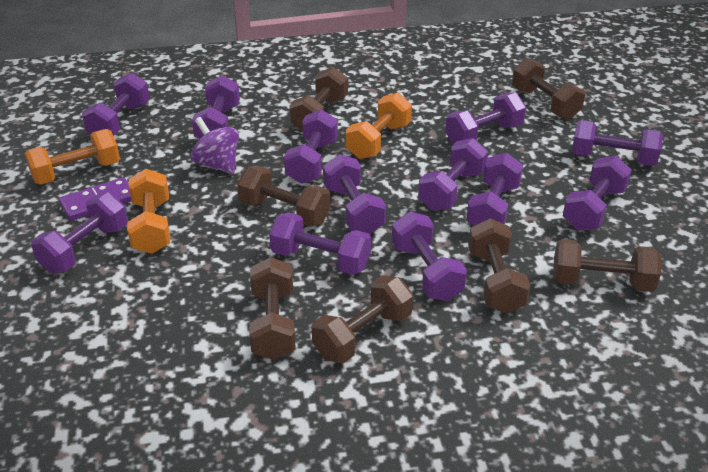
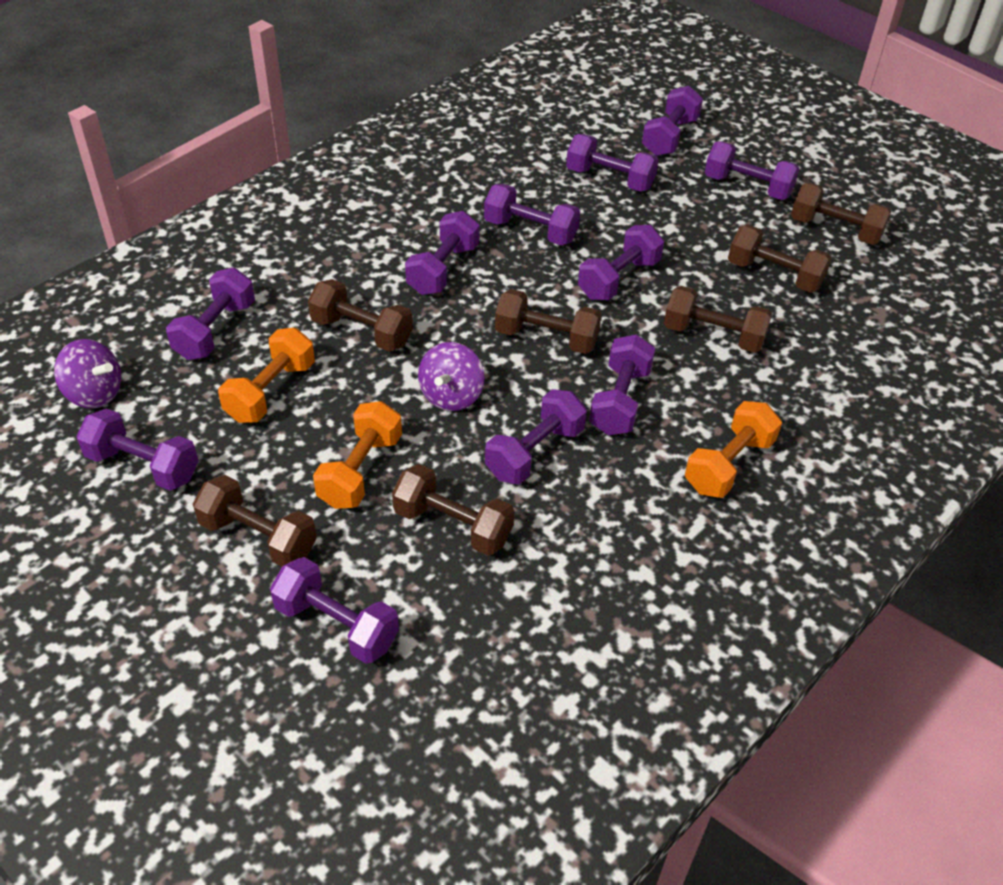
purple domino: 1 -> 0
purple dumbbell: 12 -> 11
purple spinning top: 1 -> 2

